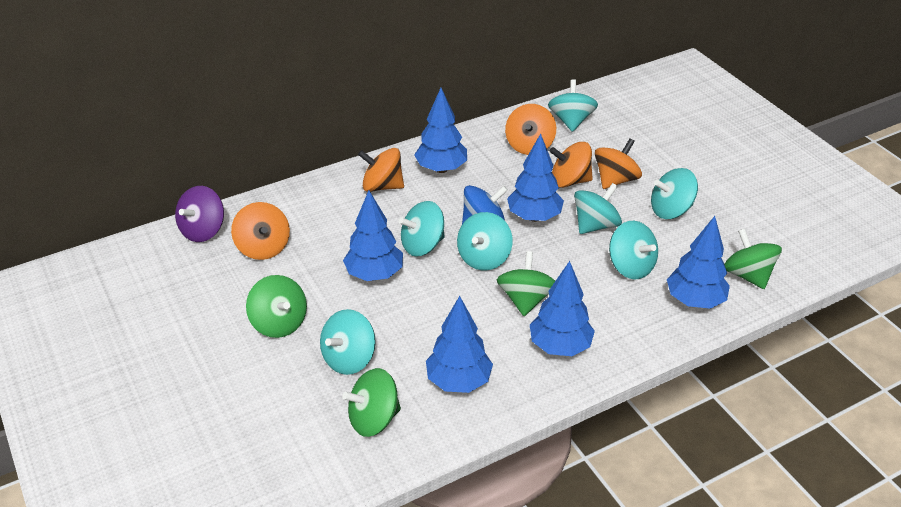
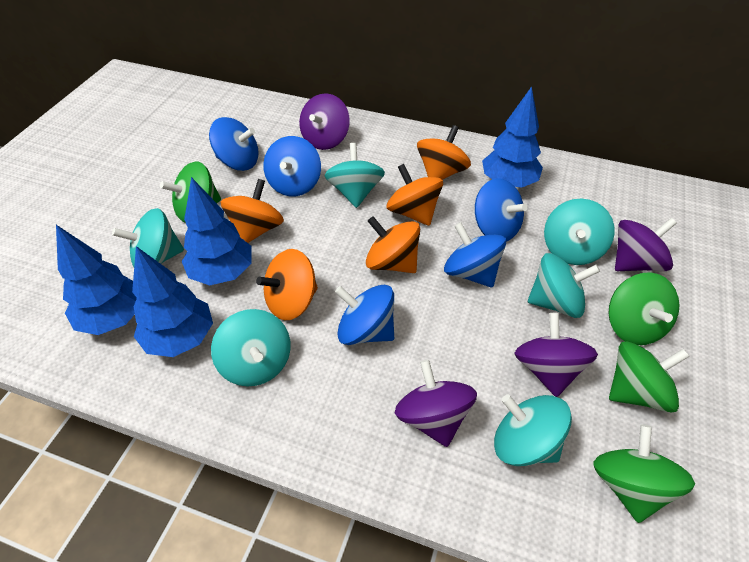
blue spinning top: 1 -> 5
blue tree: 6 -> 4
purple spinning top: 1 -> 4
turquoise spinning top: 7 -> 6

